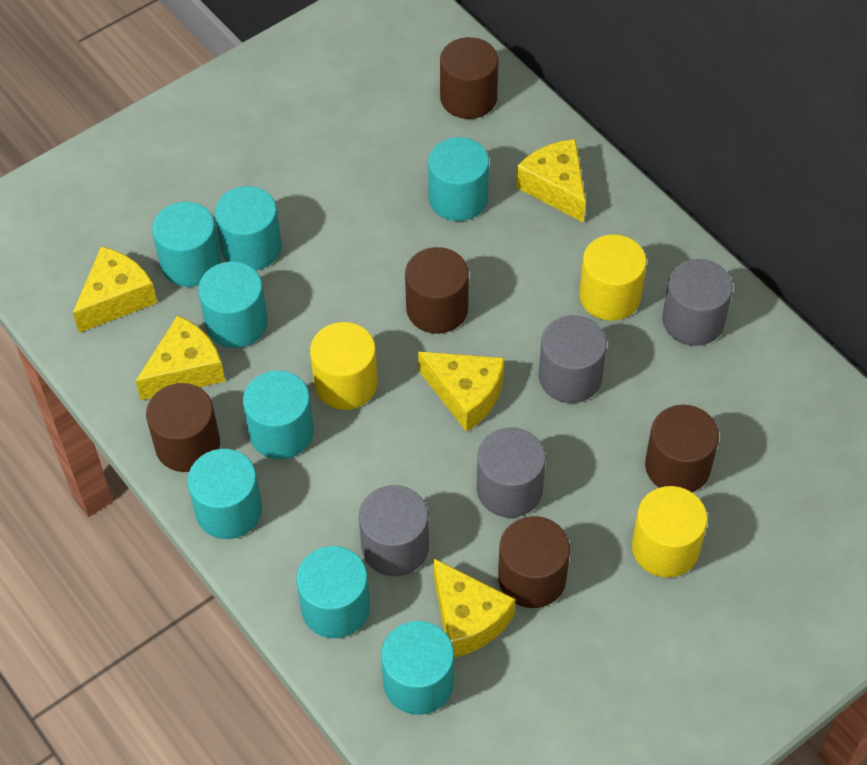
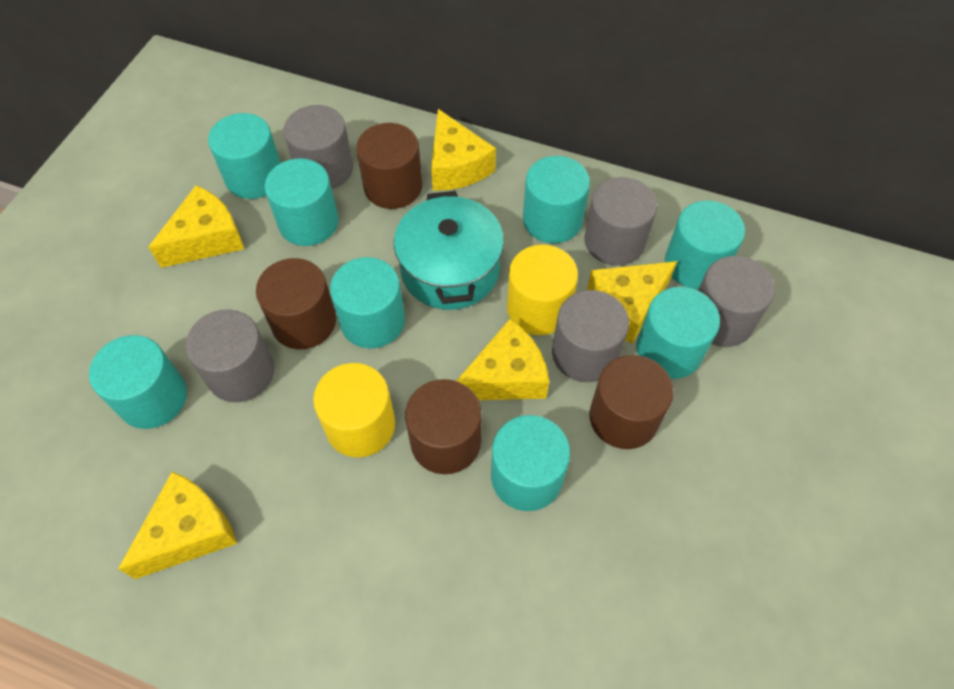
brown cylinder: 5 -> 4
grey cylinder: 4 -> 5
turquoise pot: 0 -> 1
yellow cylinder: 3 -> 2

